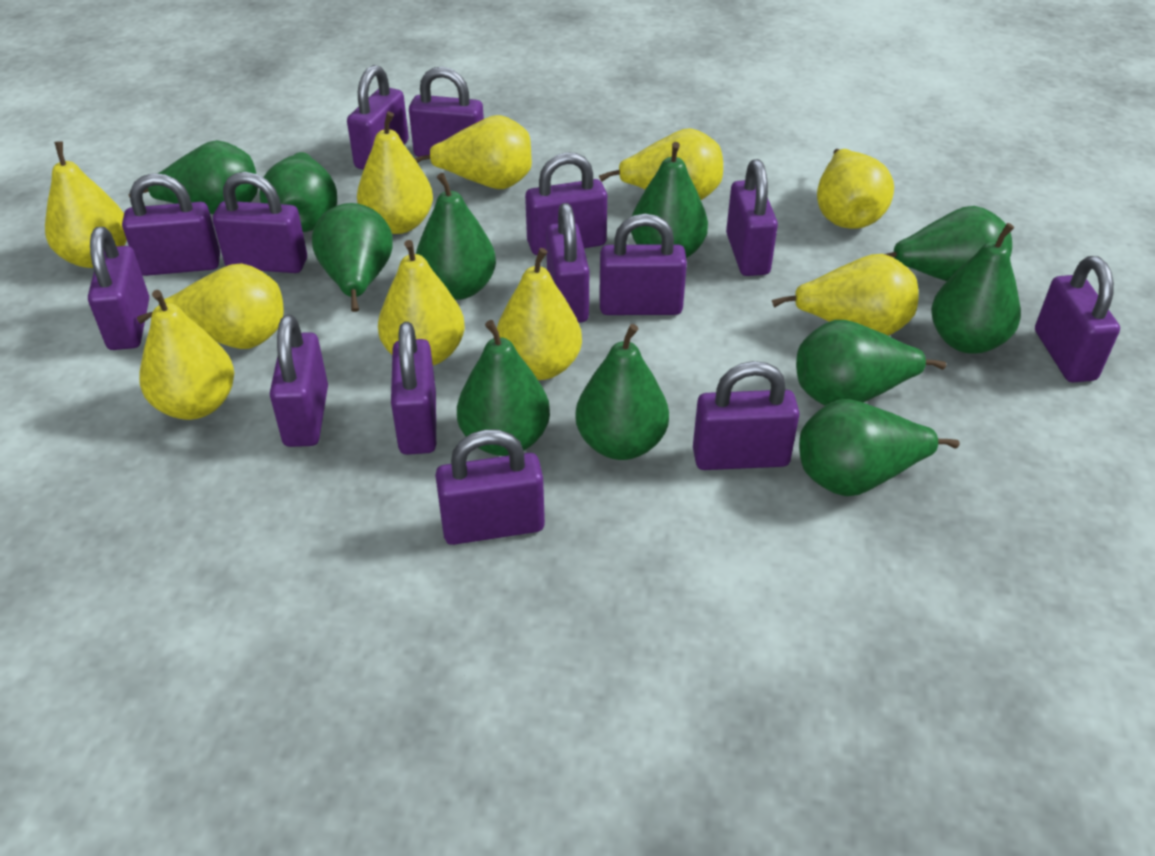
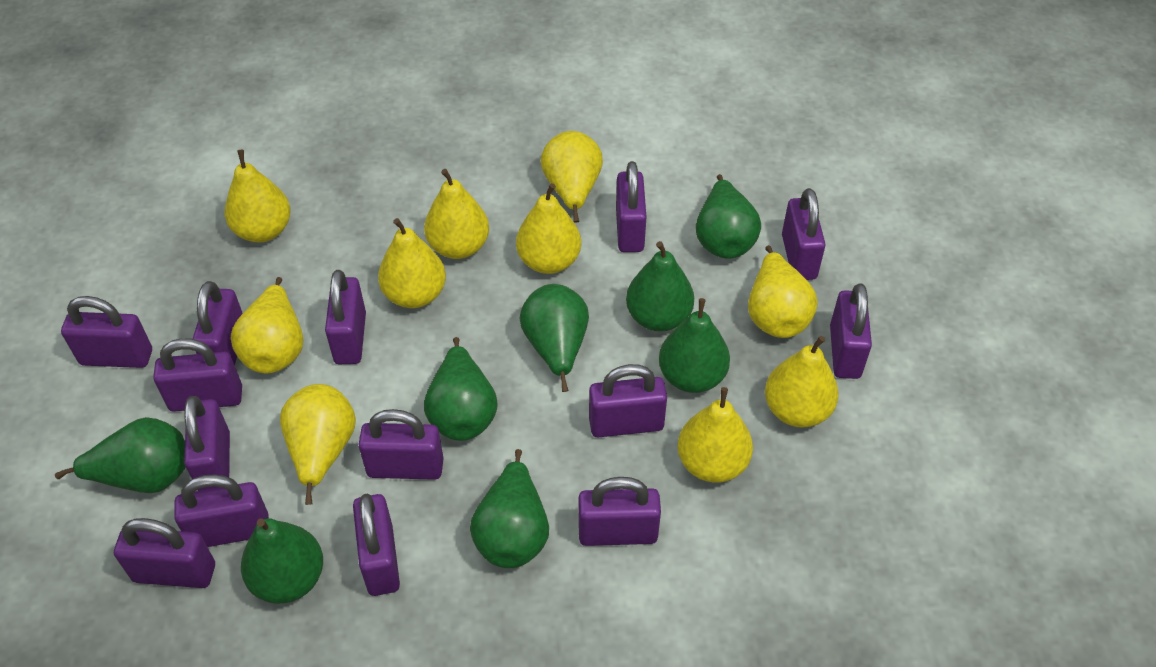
green pear: 11 -> 8

